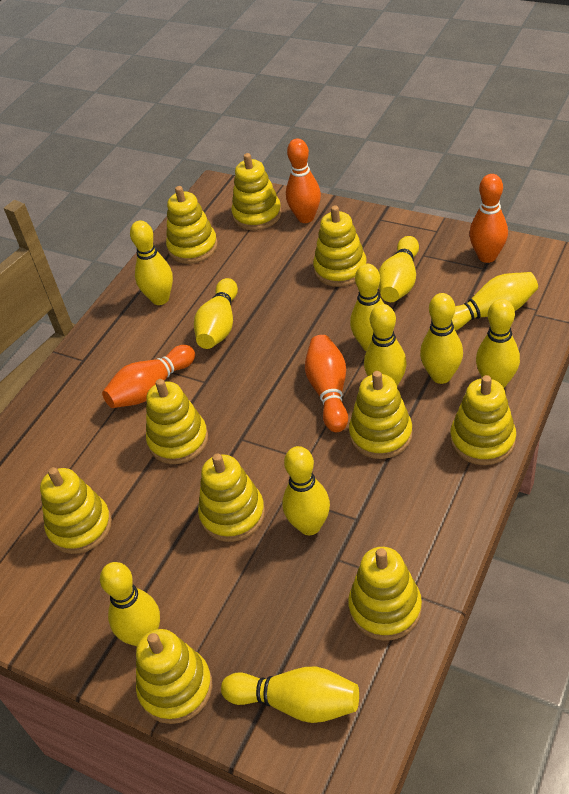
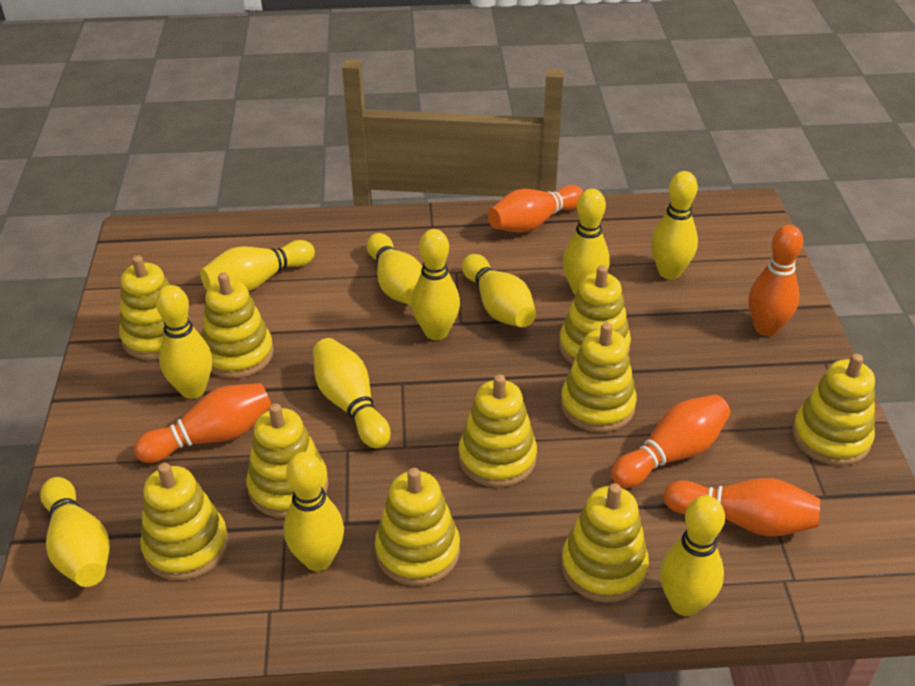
orange bowling pin: 4 -> 5

